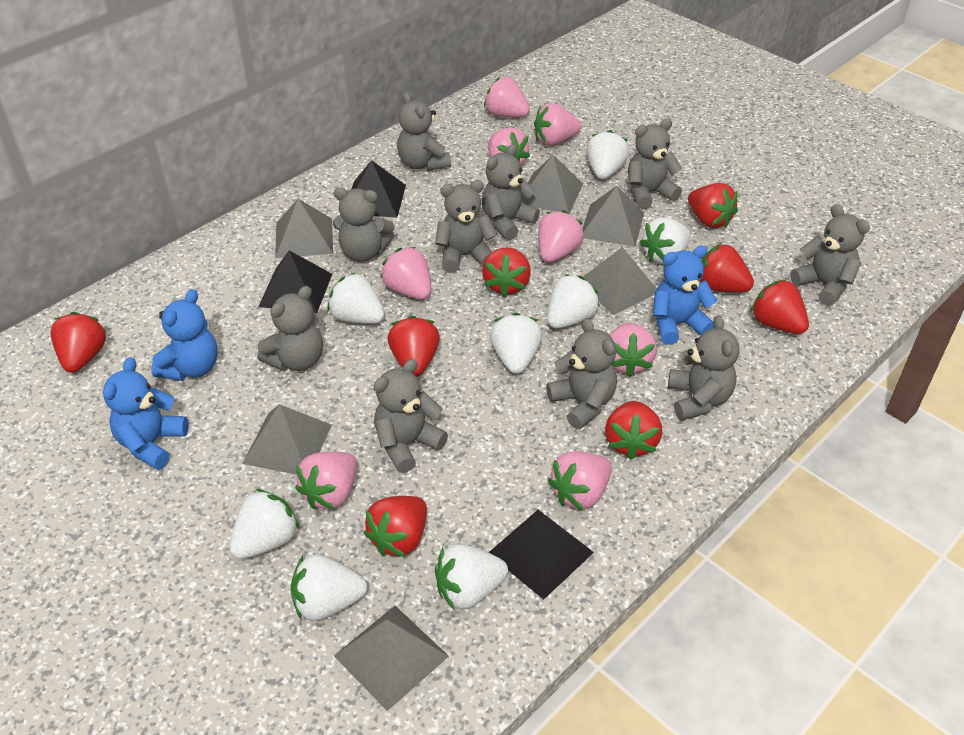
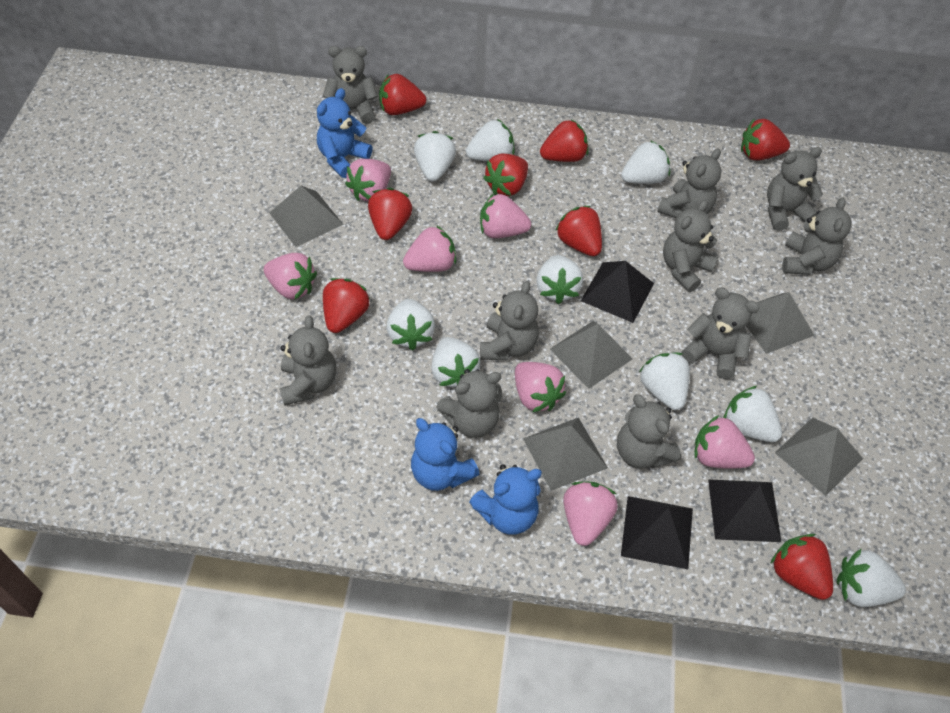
grey pyramid: 6 -> 5
pink strawberry: 8 -> 7
white strawberry: 8 -> 9

